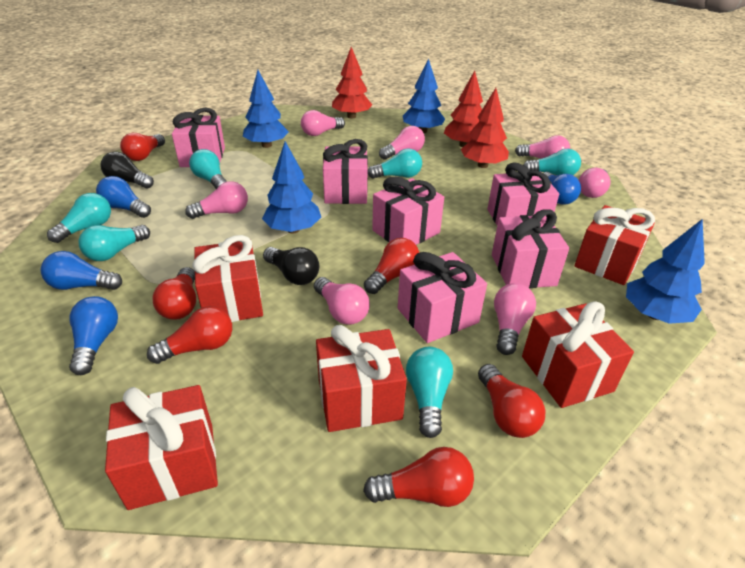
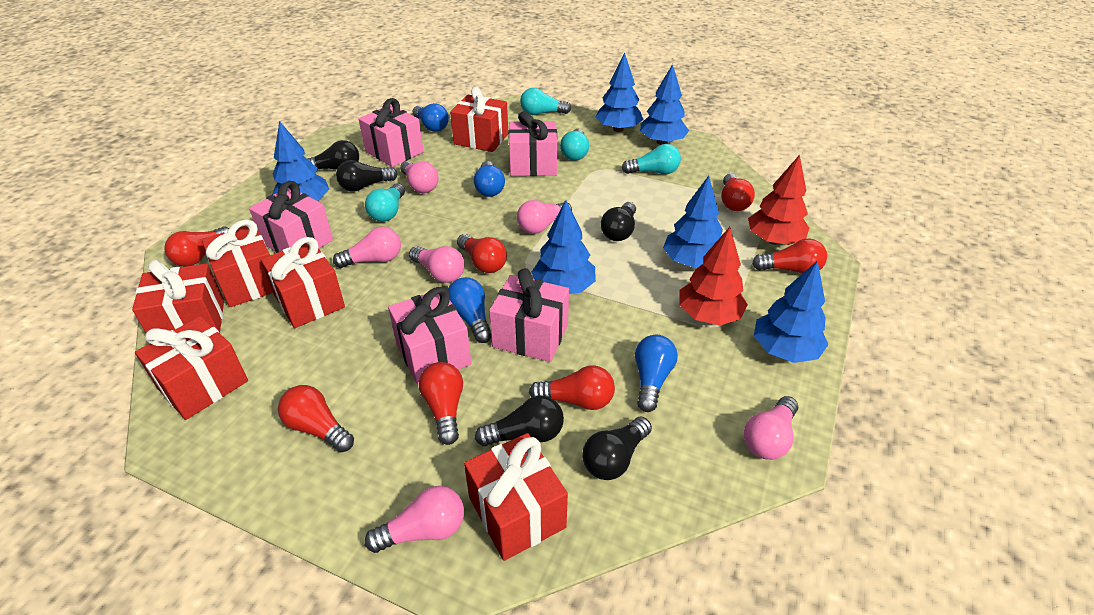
black light bulb: 2 -> 5
blue tree: 4 -> 6
pink gift: 6 -> 5
pink light bulb: 7 -> 6
red gift: 5 -> 6
red light bulb: 6 -> 7
red tree: 3 -> 2
turquoise light bulb: 6 -> 4

